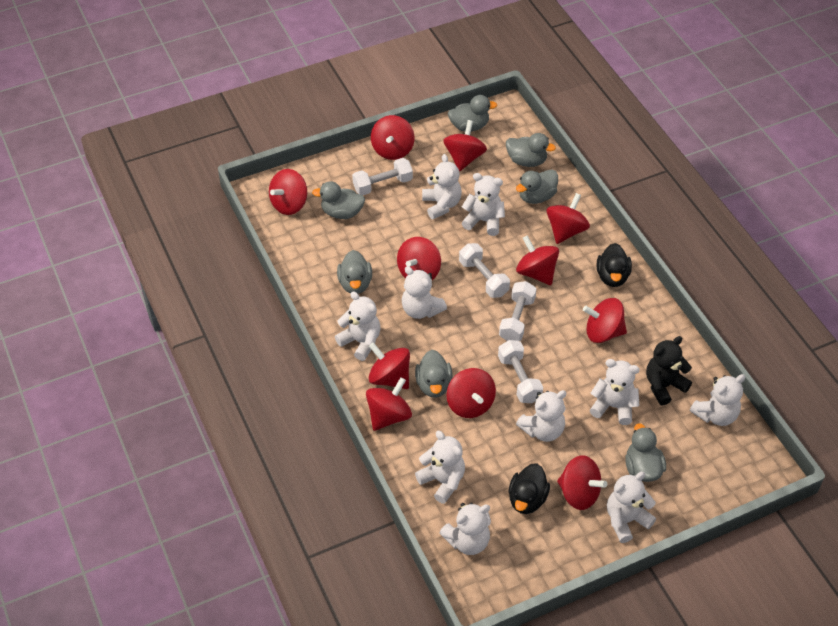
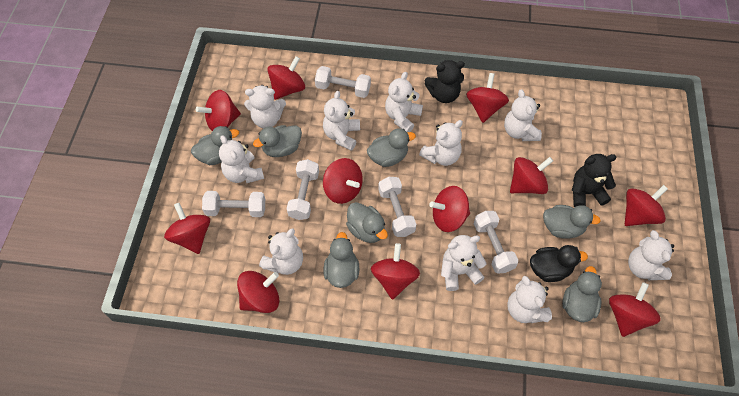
black duck: 2 -> 1
black teddy bear: 1 -> 2
white dumbbell: 4 -> 5

